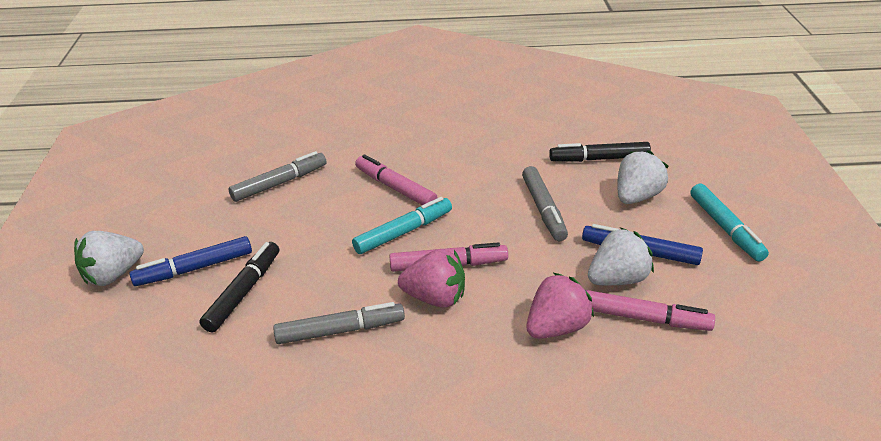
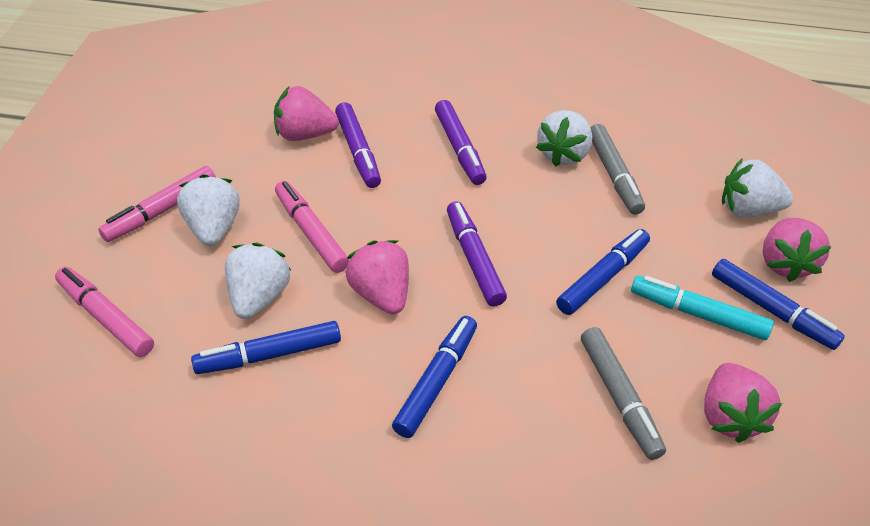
black marker: 2 -> 0
blue marker: 2 -> 4
grey marker: 3 -> 2
pink strawberry: 2 -> 4
purple marker: 0 -> 3
turquoise marker: 2 -> 1
white strawberry: 3 -> 4

